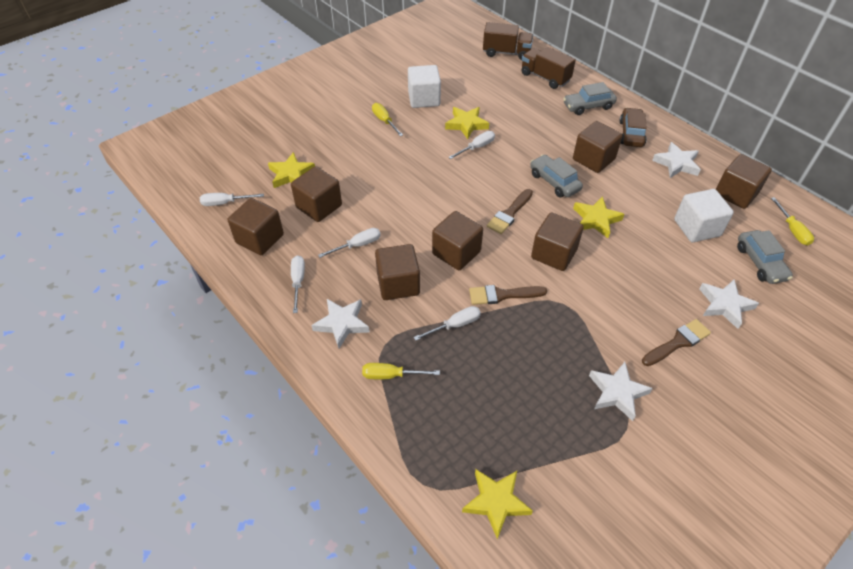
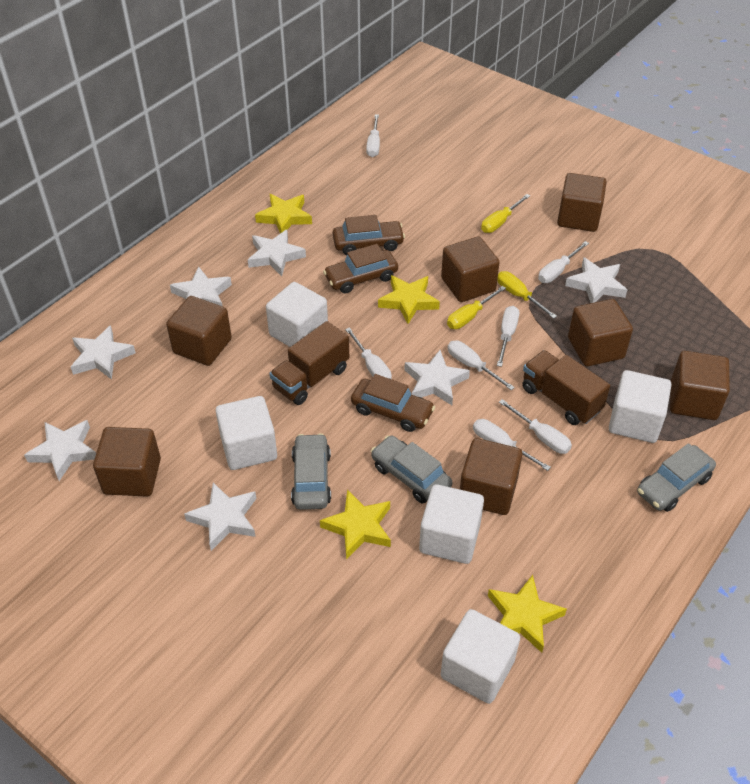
brown brush: 3 -> 0
brown car: 1 -> 3
white cube: 2 -> 5
white screwdriver: 5 -> 7
white star: 4 -> 7

